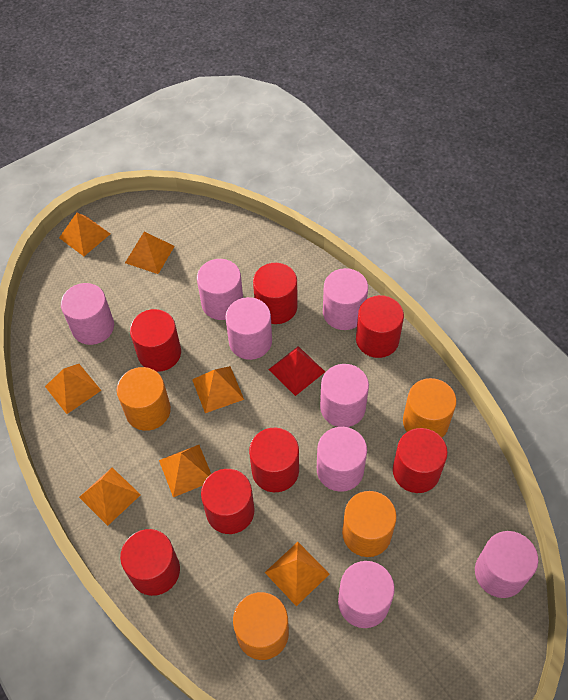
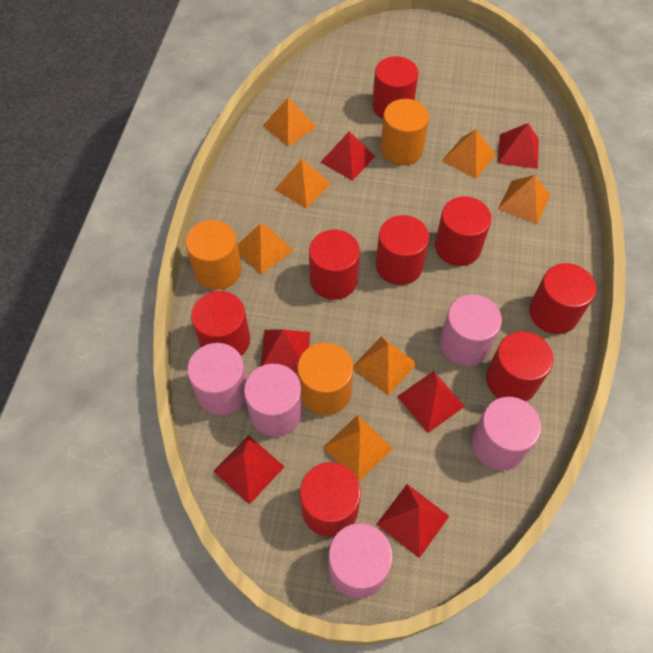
orange cylinder: 4 -> 3
pink cylinder: 8 -> 5
red cylinder: 7 -> 8
red pyramid: 1 -> 6

